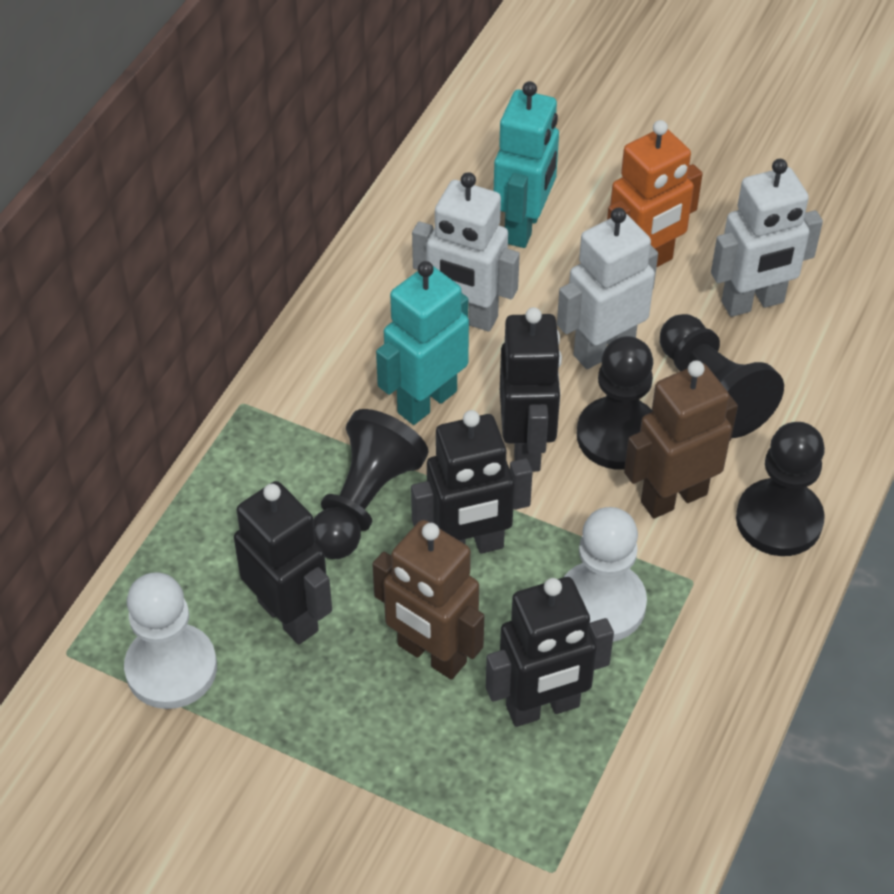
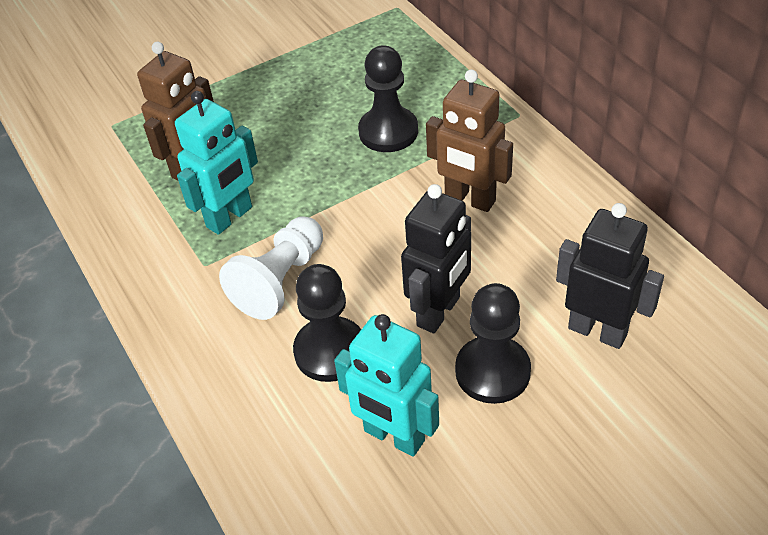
black pawn: 4 -> 3
black robot: 4 -> 2
orange robot: 1 -> 0
white pawn: 2 -> 1
white robot: 3 -> 0

